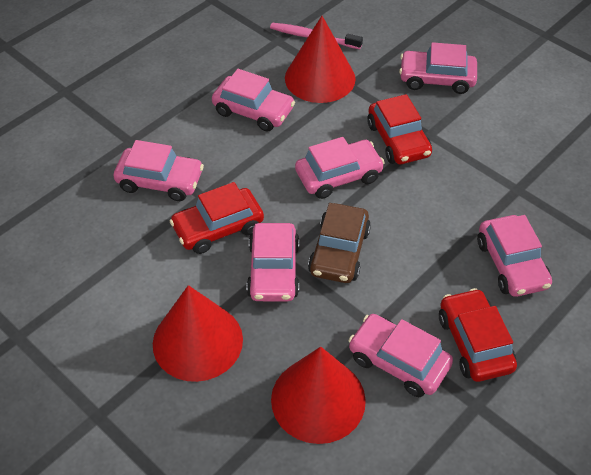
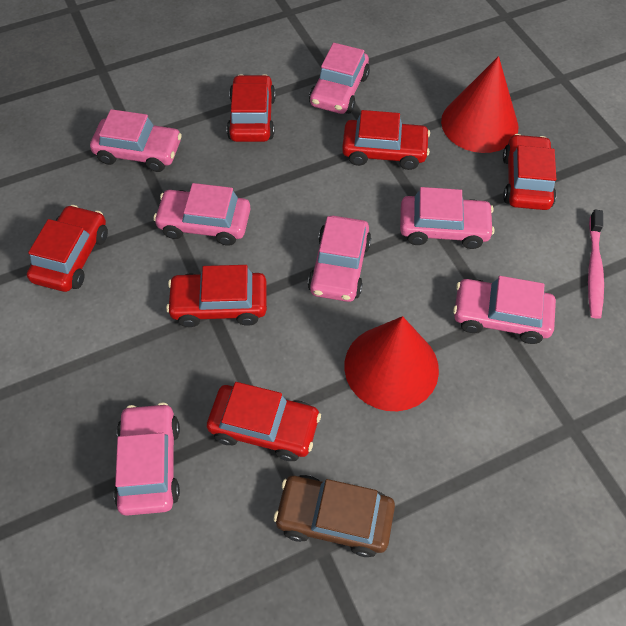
red car: 3 -> 6
red cone: 3 -> 2

